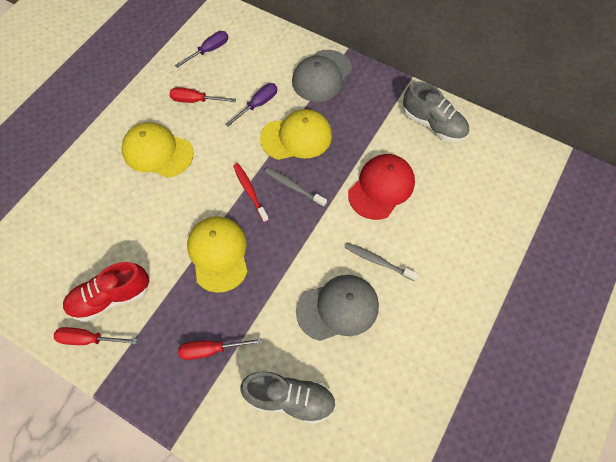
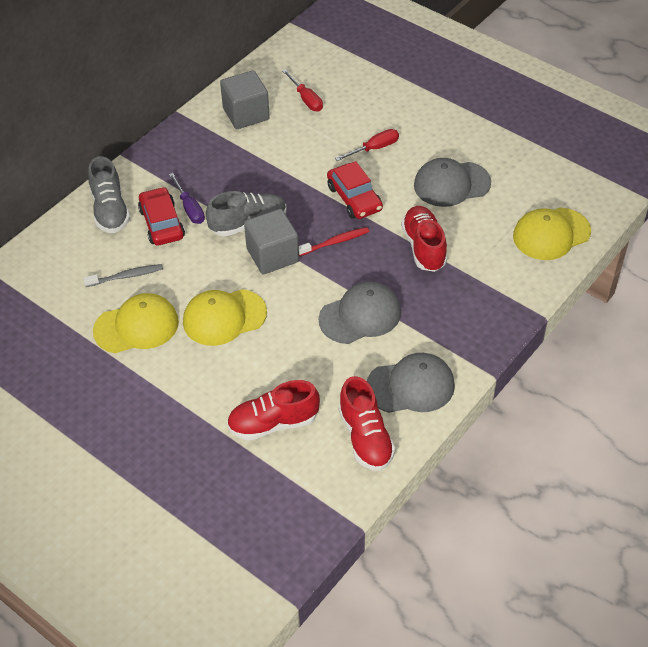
grey cap: 2 -> 3
grey cube: 0 -> 2
grey toothbrush: 2 -> 1
purple screwdriver: 2 -> 1
red cap: 1 -> 0
red car: 0 -> 2
red screwdriver: 3 -> 2
red shoe: 1 -> 3

